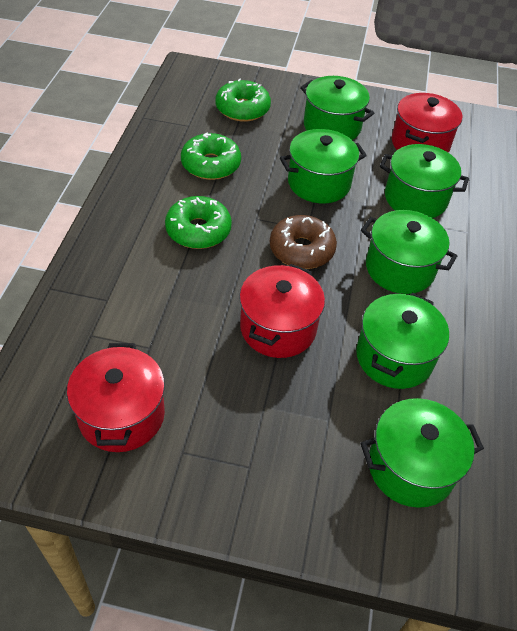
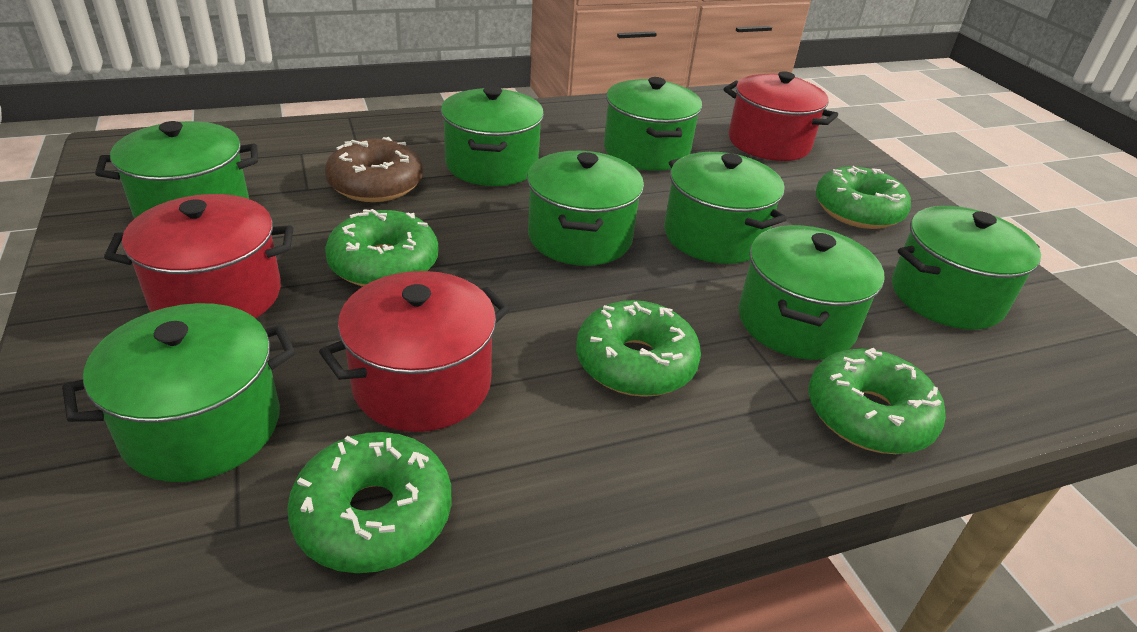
green donut: 3 -> 5
green pot: 6 -> 8

